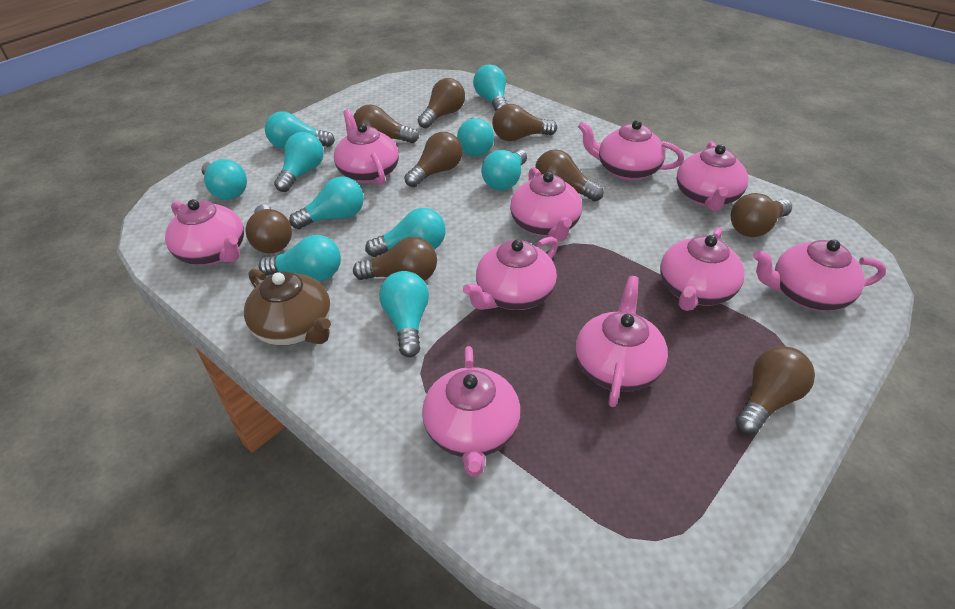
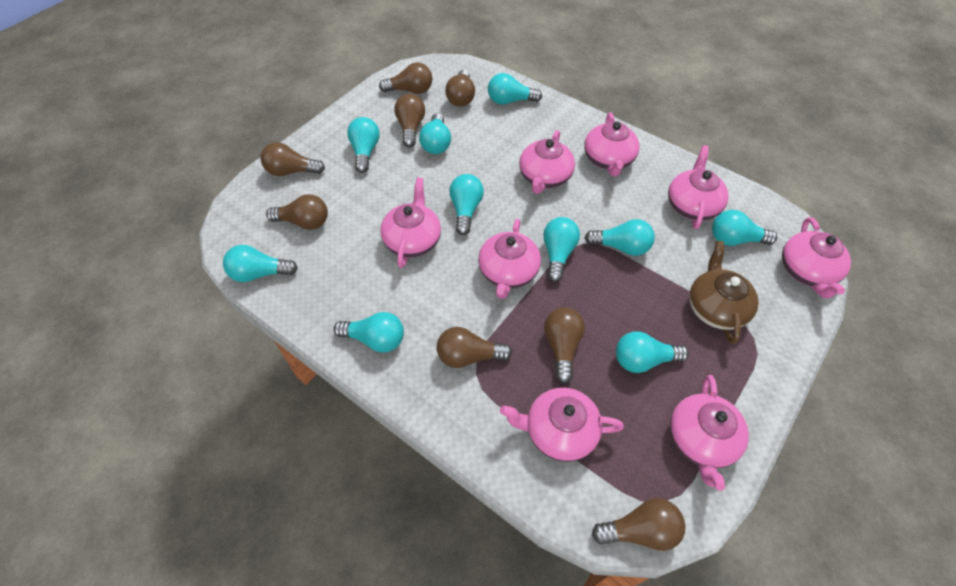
brown light bulb: 9 -> 8
pink teapot: 10 -> 8

